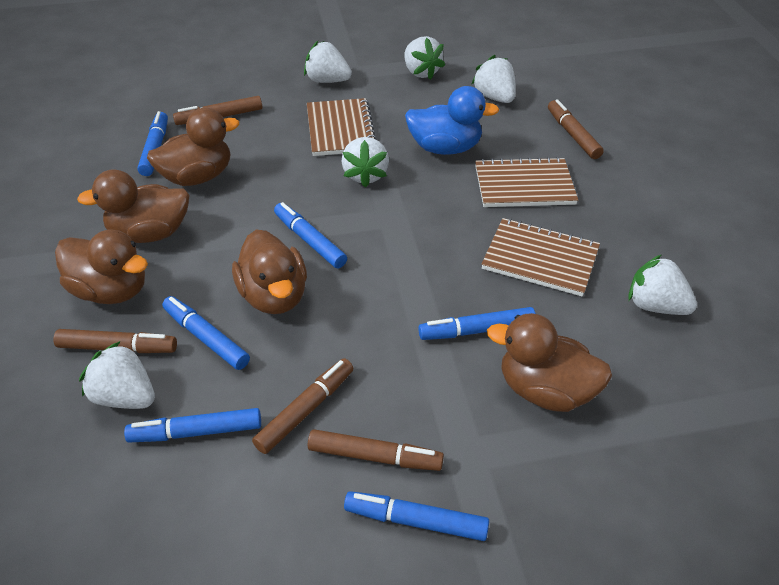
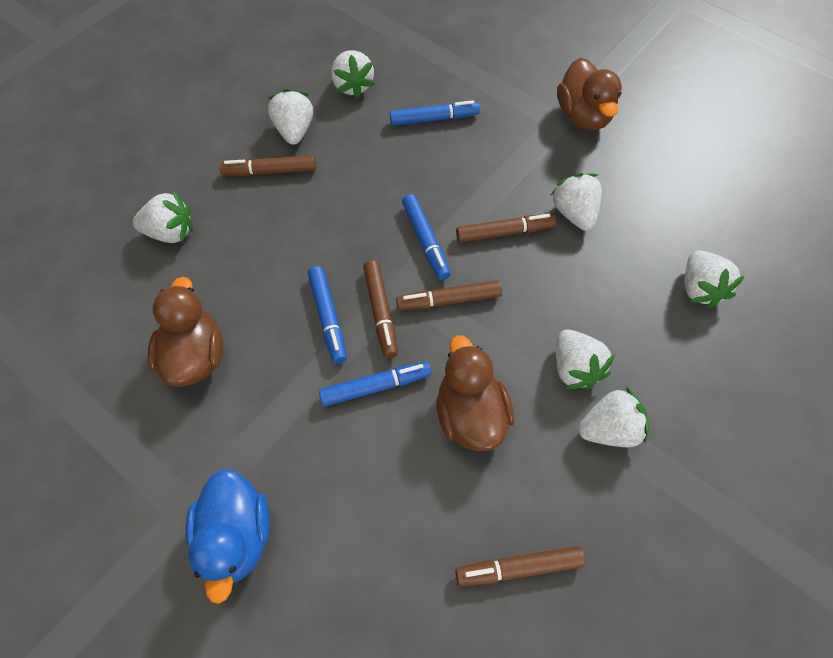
blue marker: 6 -> 4
brown duck: 5 -> 3
brown notebook: 3 -> 0
white strawberry: 6 -> 7

